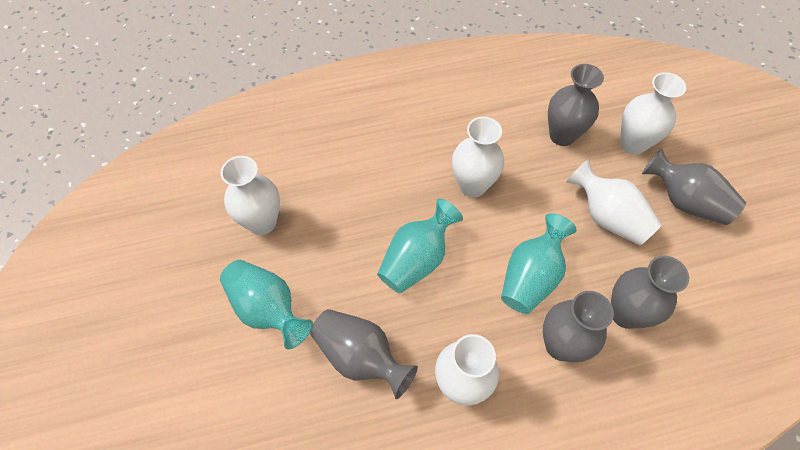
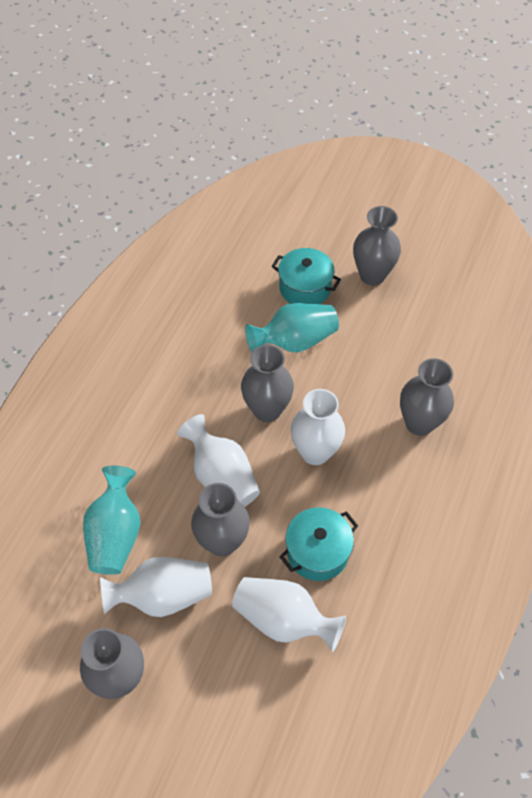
turquoise pot: 0 -> 2
turquoise vase: 3 -> 2
white vase: 5 -> 4

